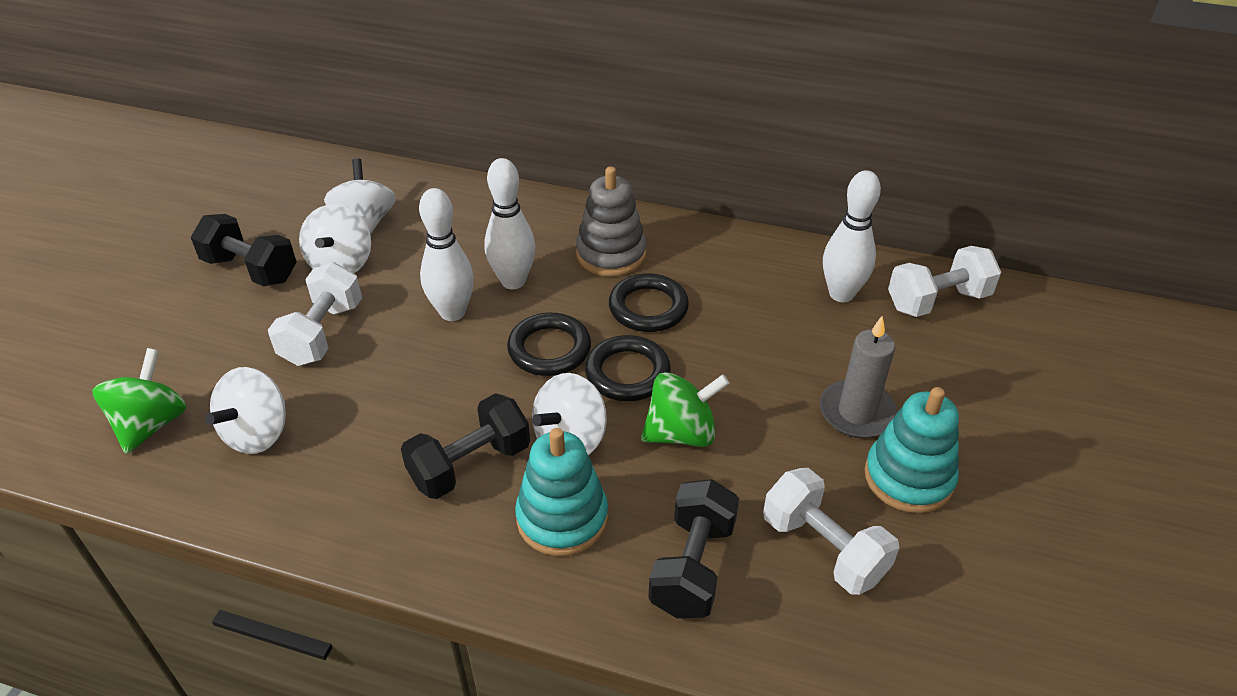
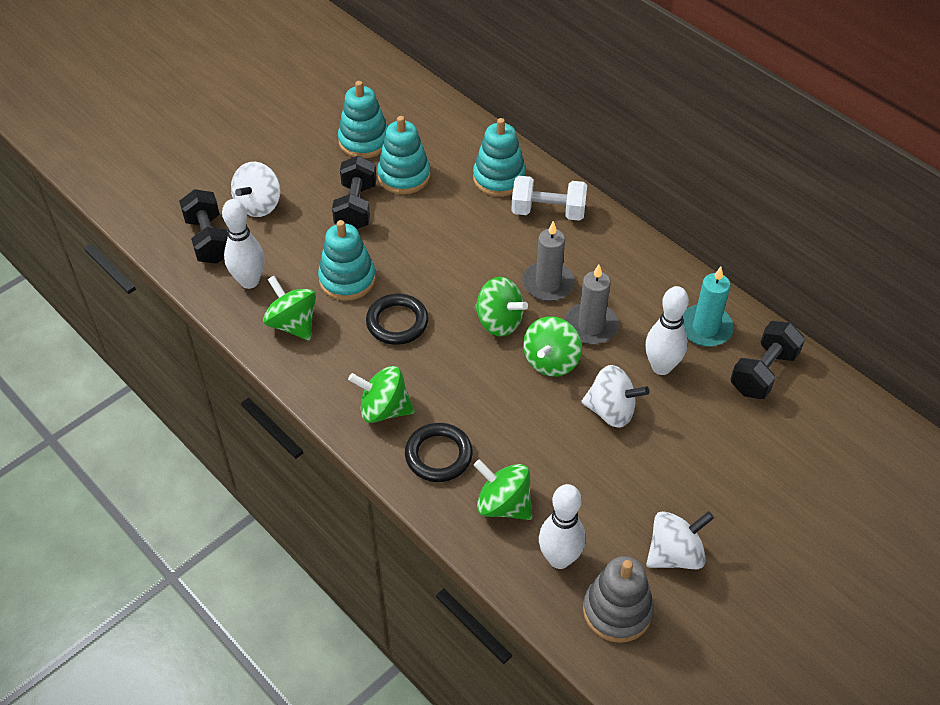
black ring: 3 -> 2
green spinning top: 2 -> 5
grey candle: 1 -> 2
turquoise candle: 0 -> 1
turquoise stacking toy: 2 -> 4
white dumbbell: 3 -> 1
white spinning top: 4 -> 3

